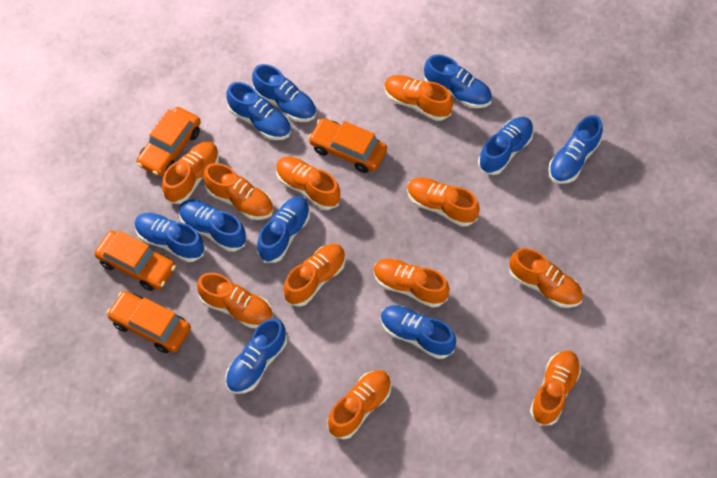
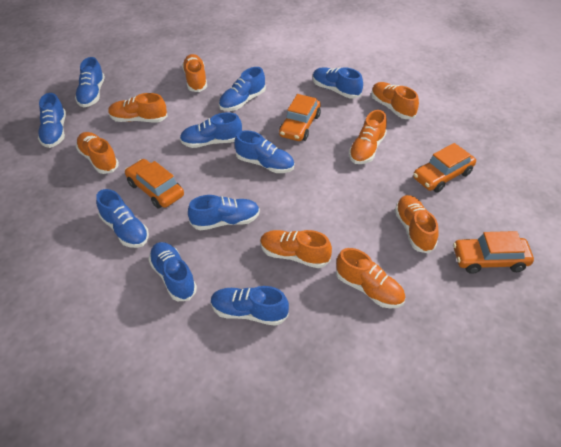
orange shoe: 11 -> 8

